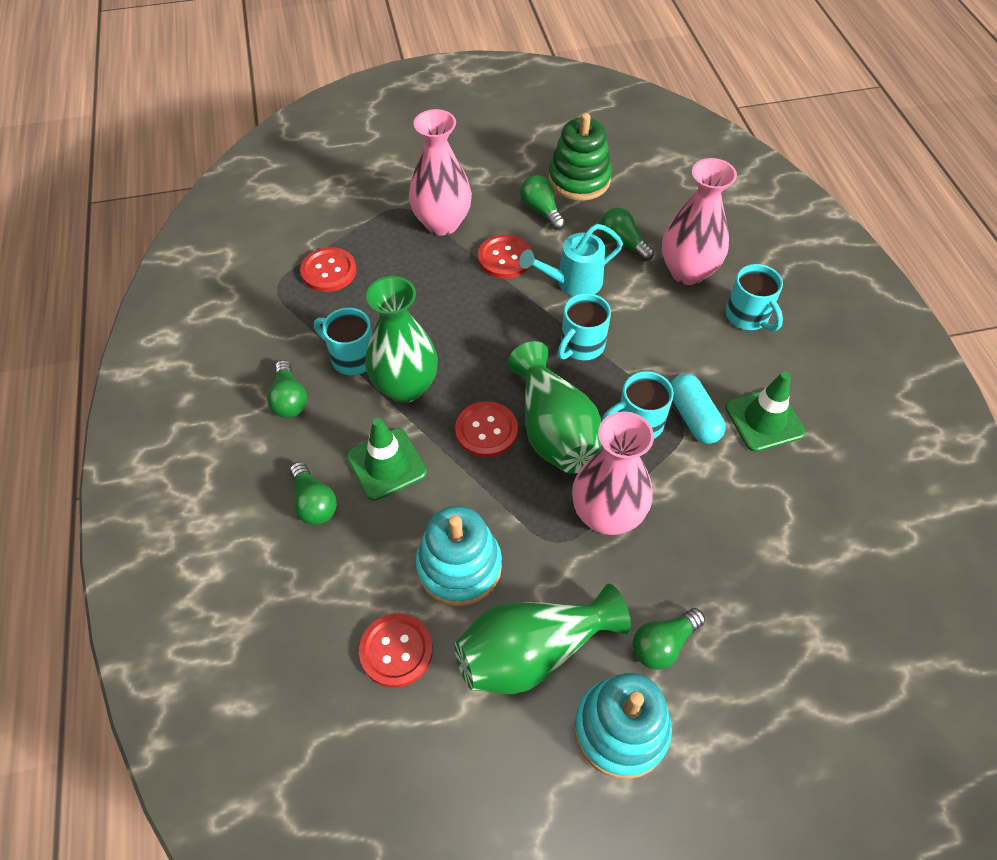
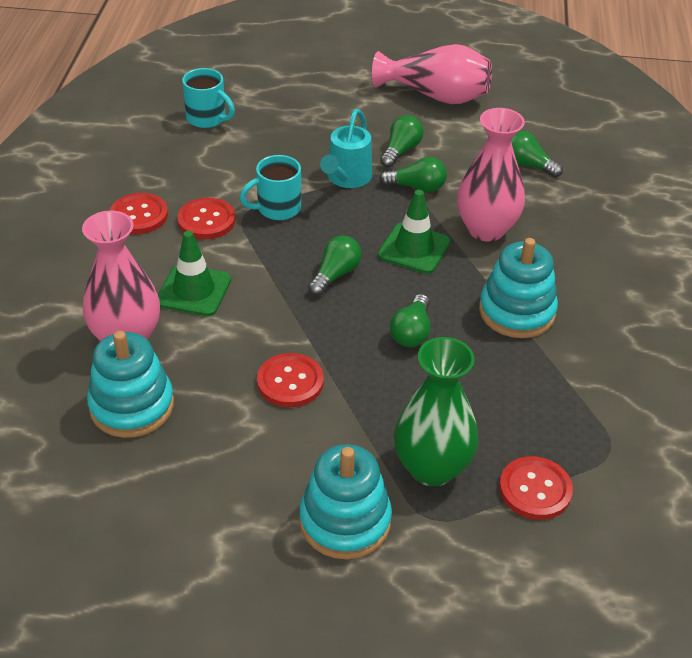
green stacking toy: 1 -> 0
green vase: 3 -> 1
turquoise capsule: 1 -> 0
turquoise mug: 4 -> 2
turquoise stacking toy: 2 -> 3

